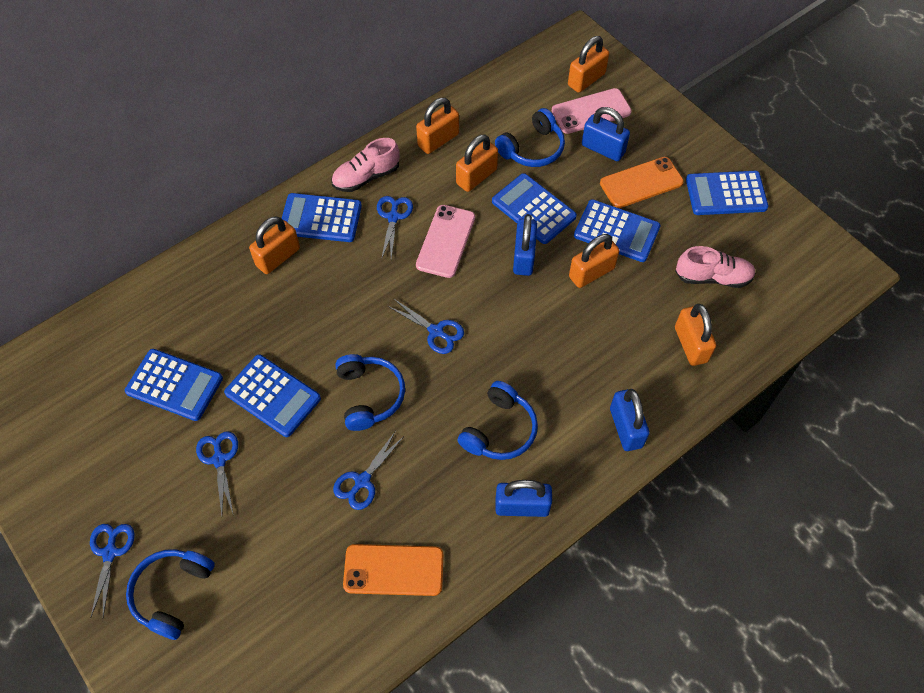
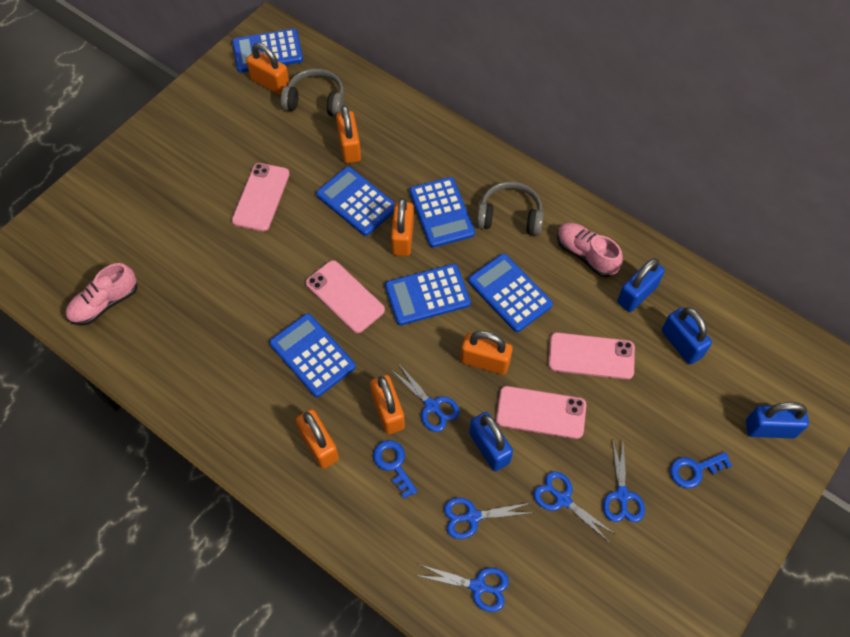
blue headphones: 4 -> 0
blue key: 0 -> 2
grey headphones: 0 -> 2
orange phone: 2 -> 0
pink phone: 2 -> 4

